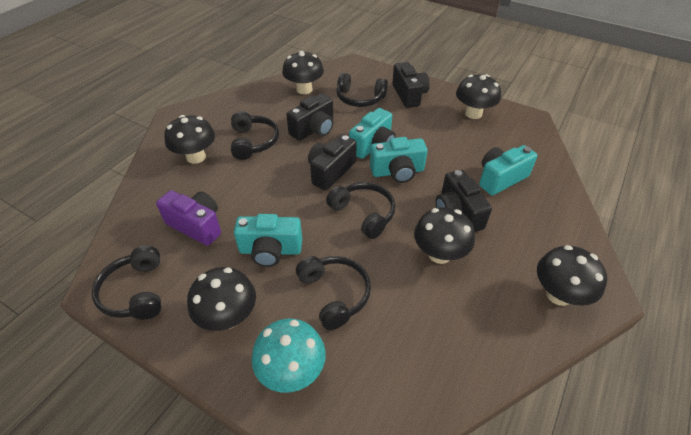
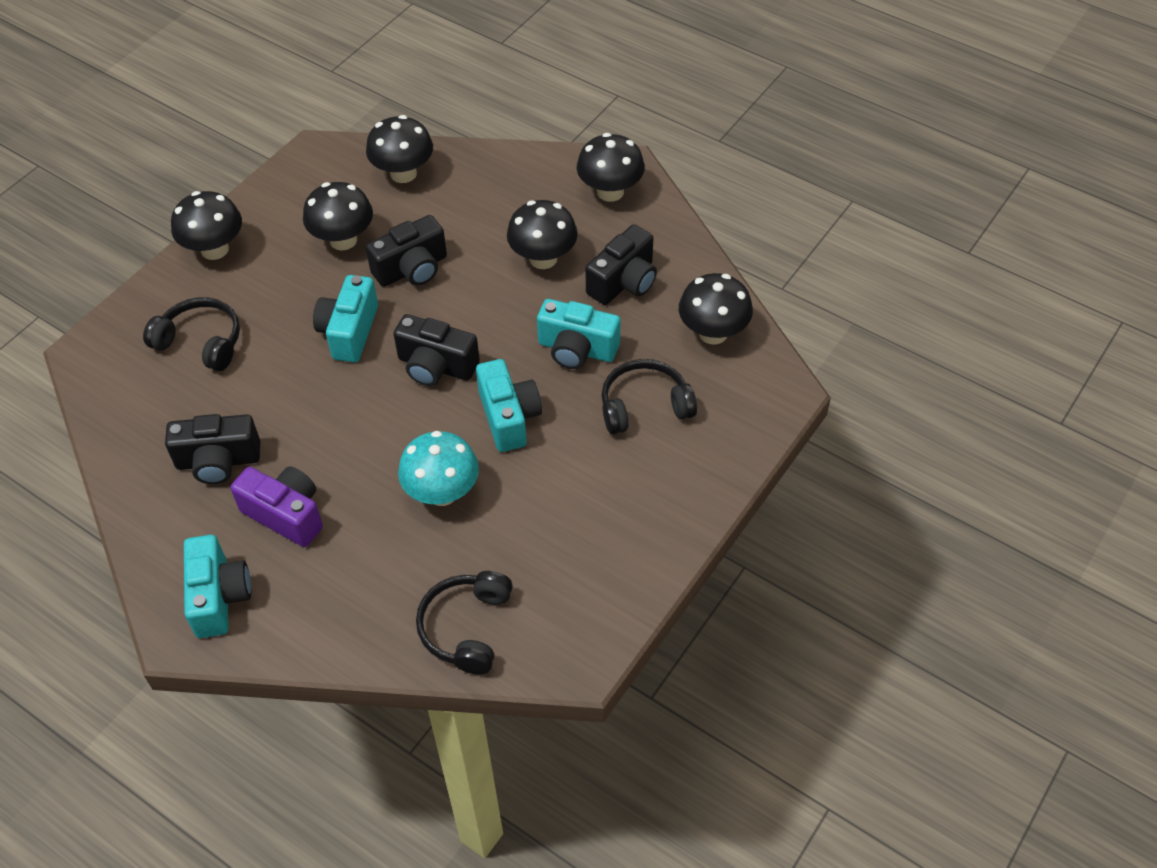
black headphones: 5 -> 3

